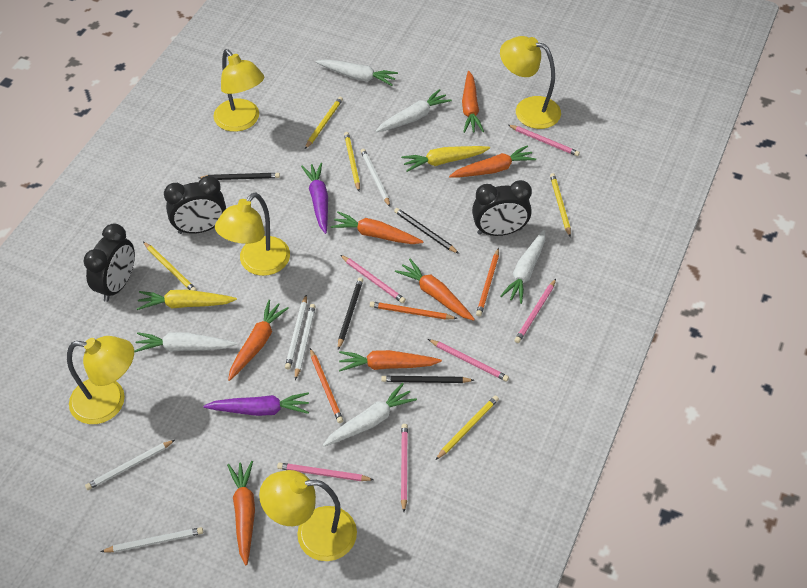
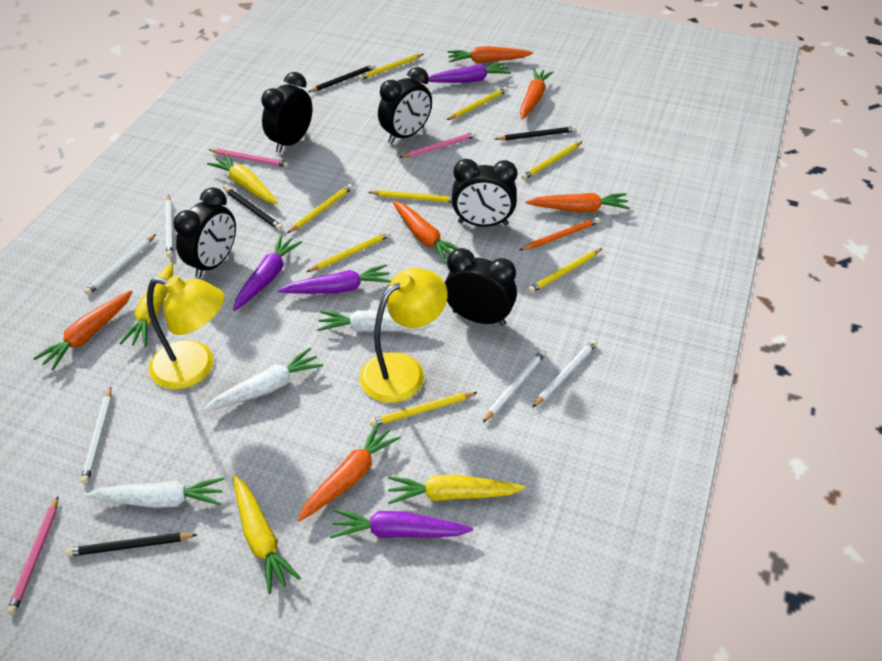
black clock: 3 -> 5
orange carrot: 7 -> 6
orange pencil: 3 -> 1
pink pencil: 6 -> 3
purple carrot: 2 -> 4
white carrot: 5 -> 3
yellow carrot: 2 -> 4
yellow lamp: 5 -> 2
yellow pencil: 5 -> 8

